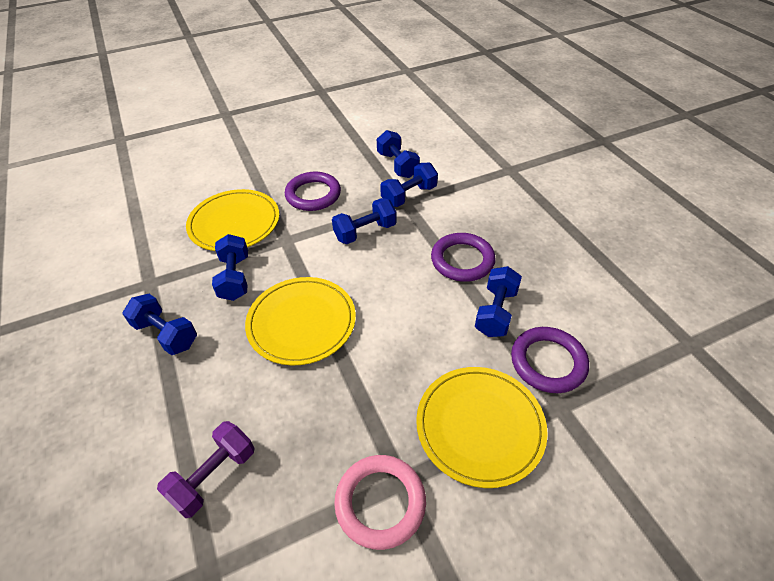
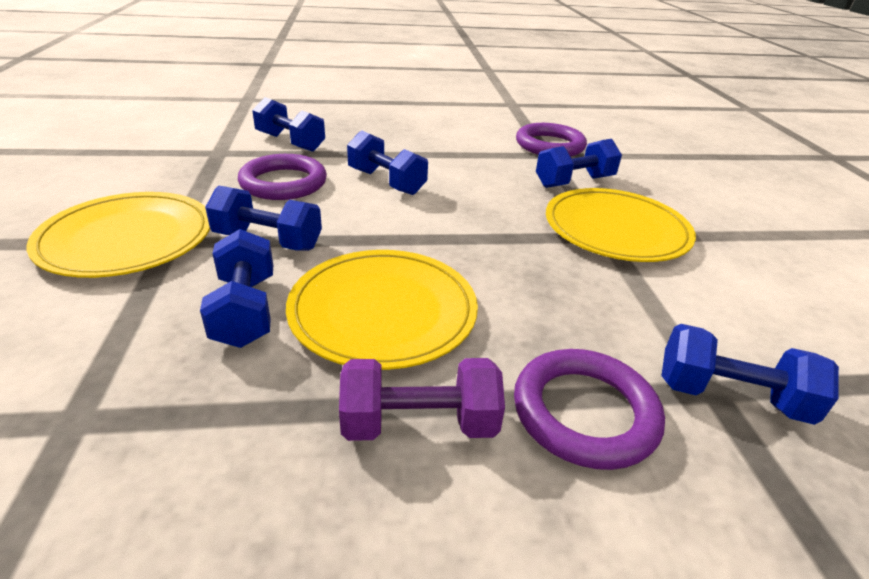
pink ring: 1 -> 0

